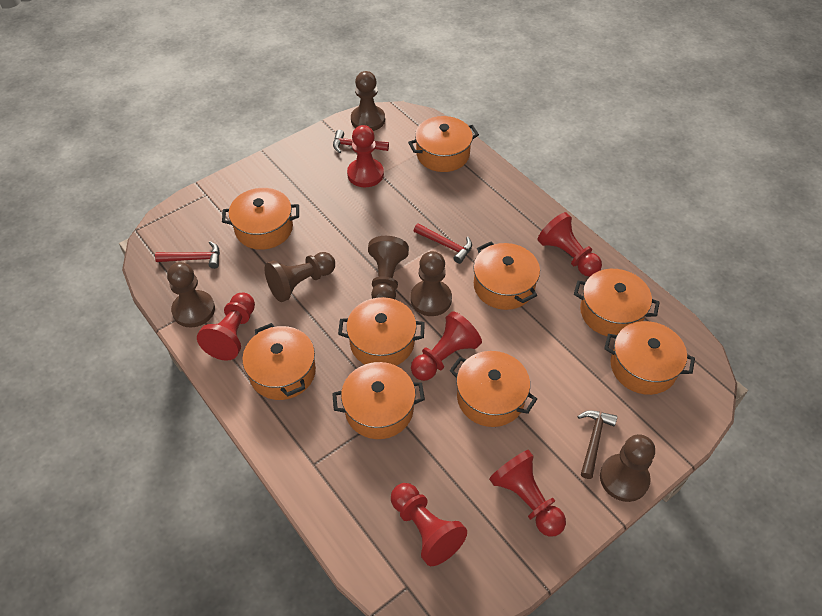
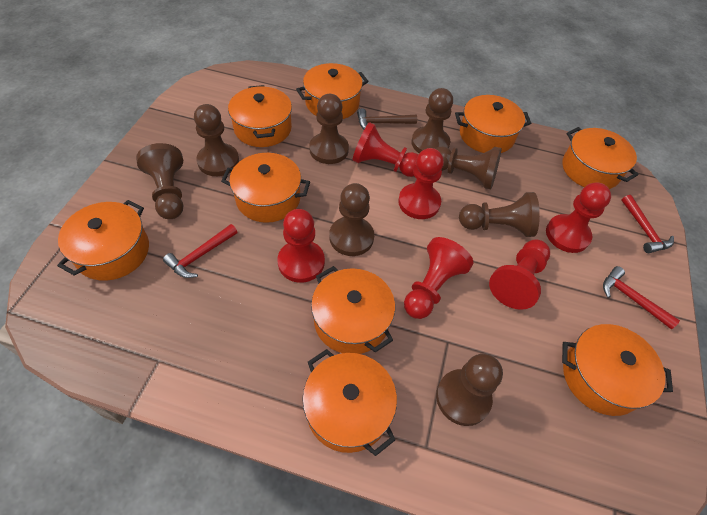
brown pawn: 6 -> 8

